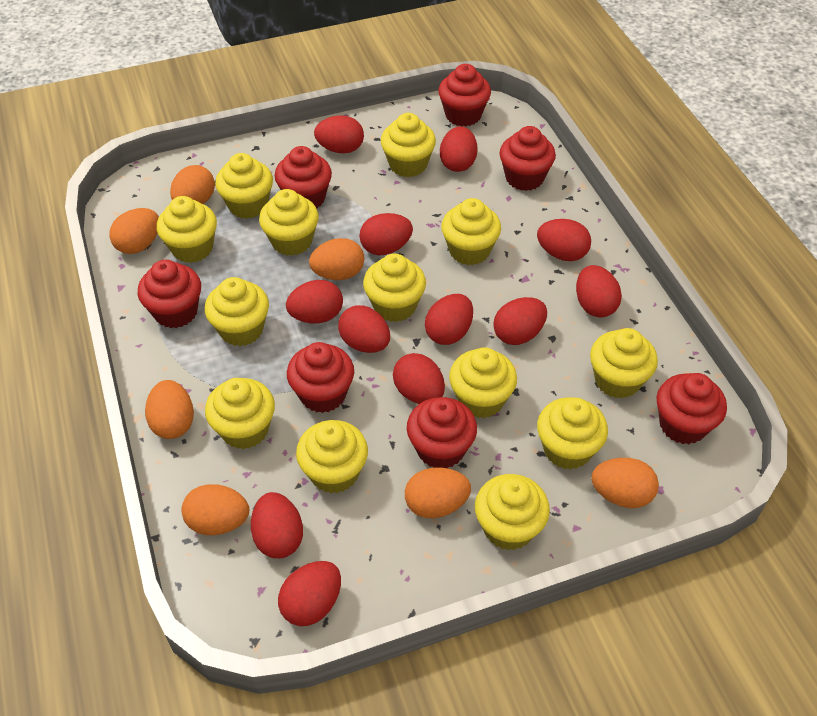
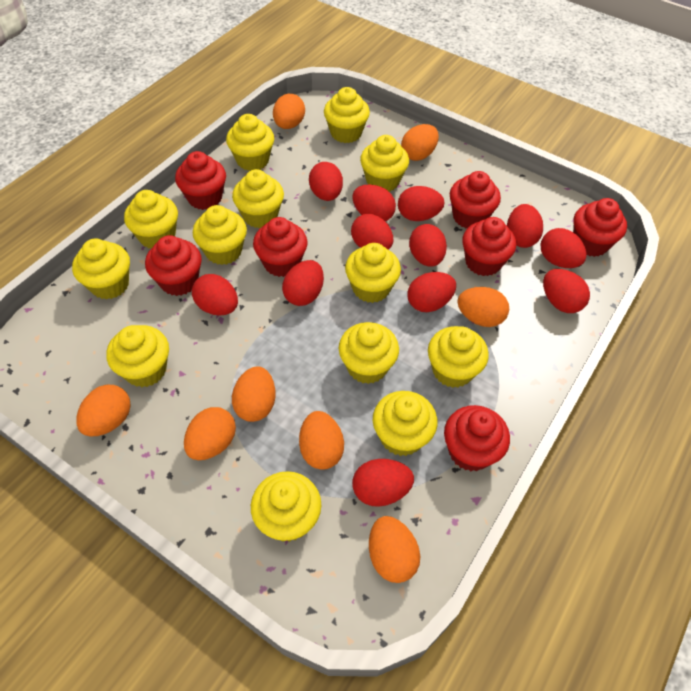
orange egg: 7 -> 8

